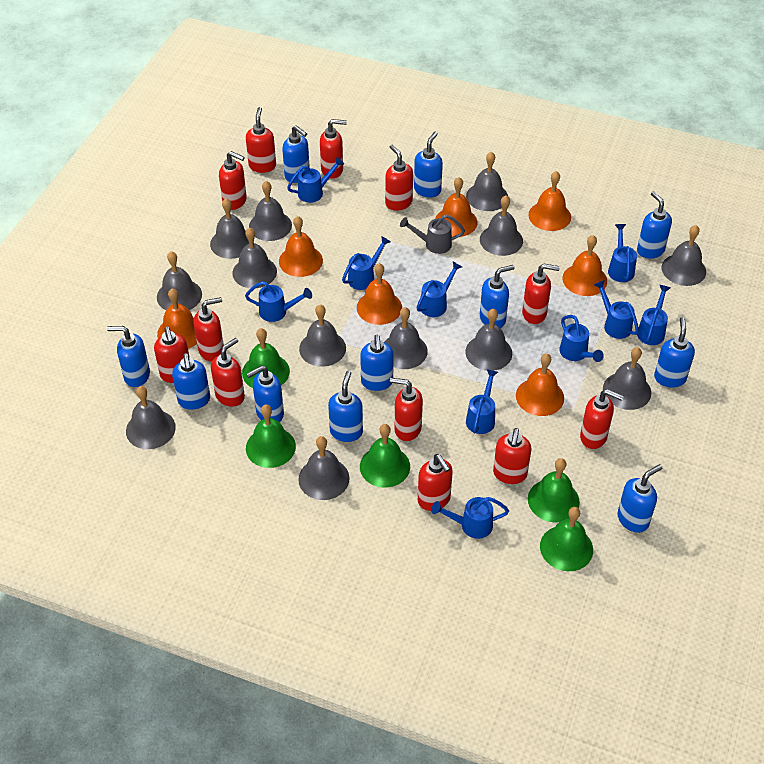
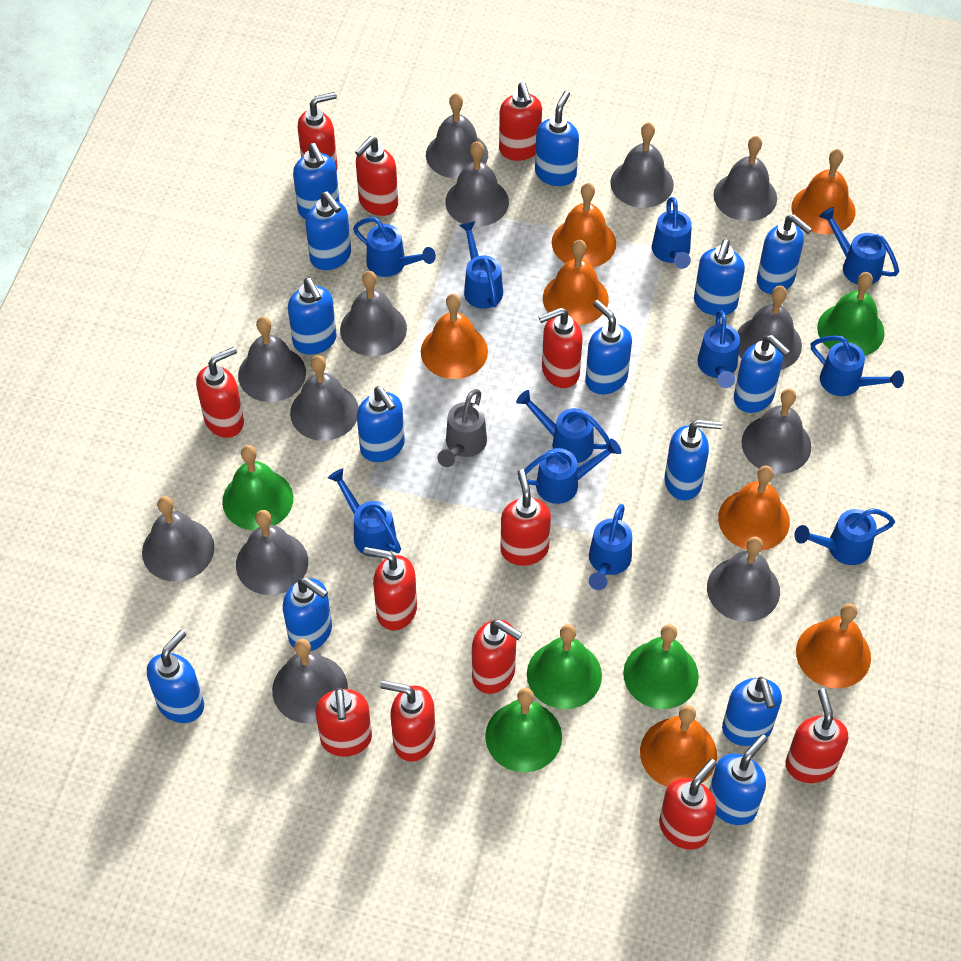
blue soap dispenser: 11 -> 14
blue watering can: 10 -> 11

